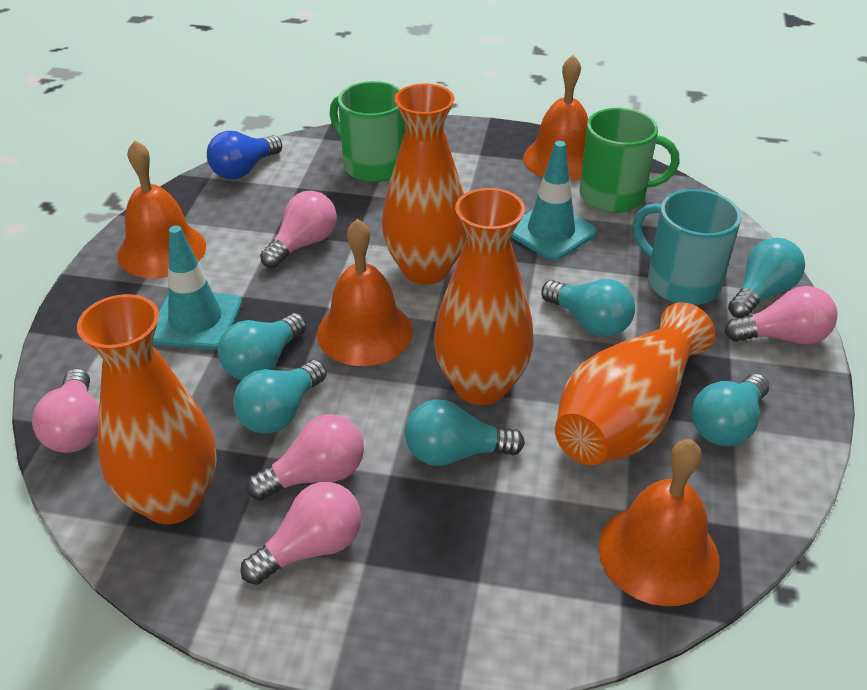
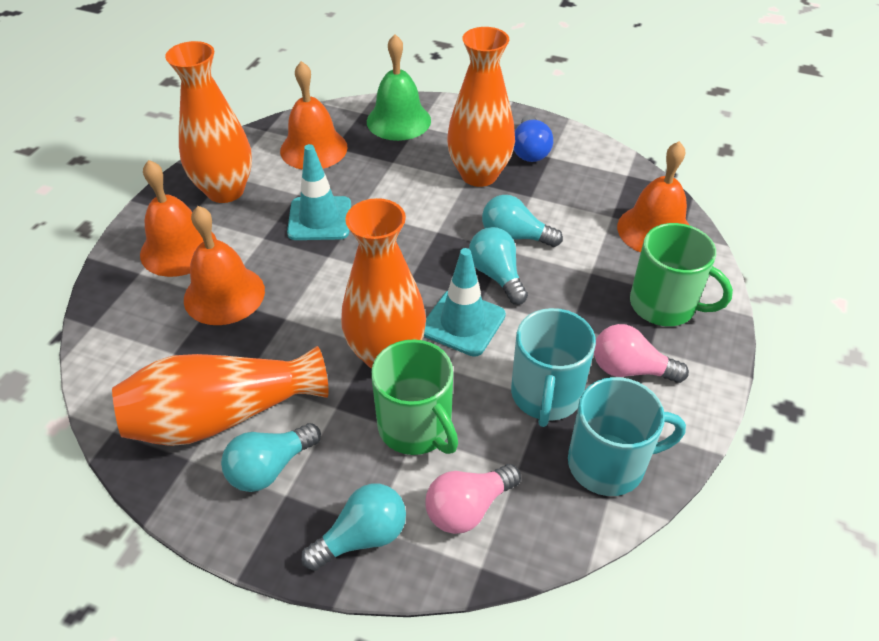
green bell: 0 -> 1
pink light bulb: 5 -> 2
turquoise light bulb: 6 -> 4
turquoise mug: 1 -> 2

